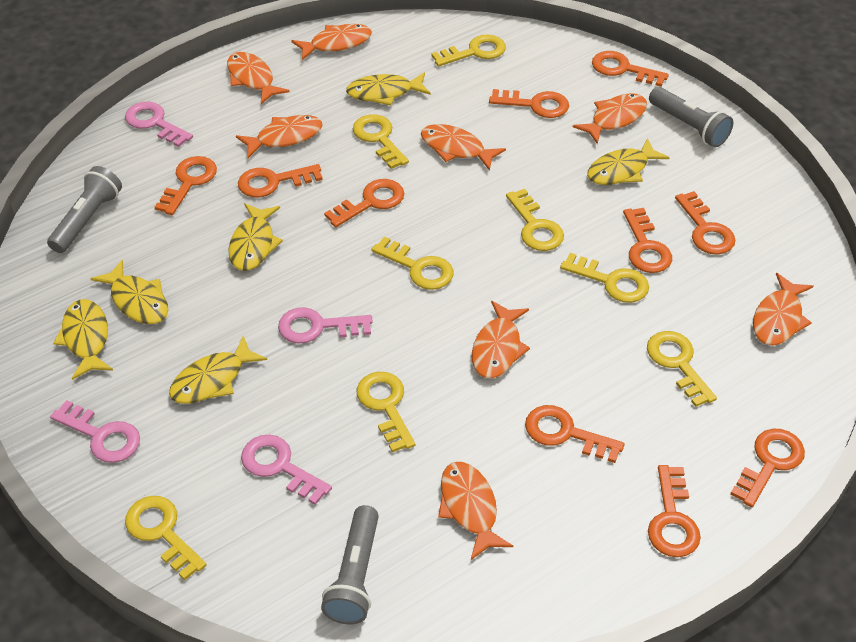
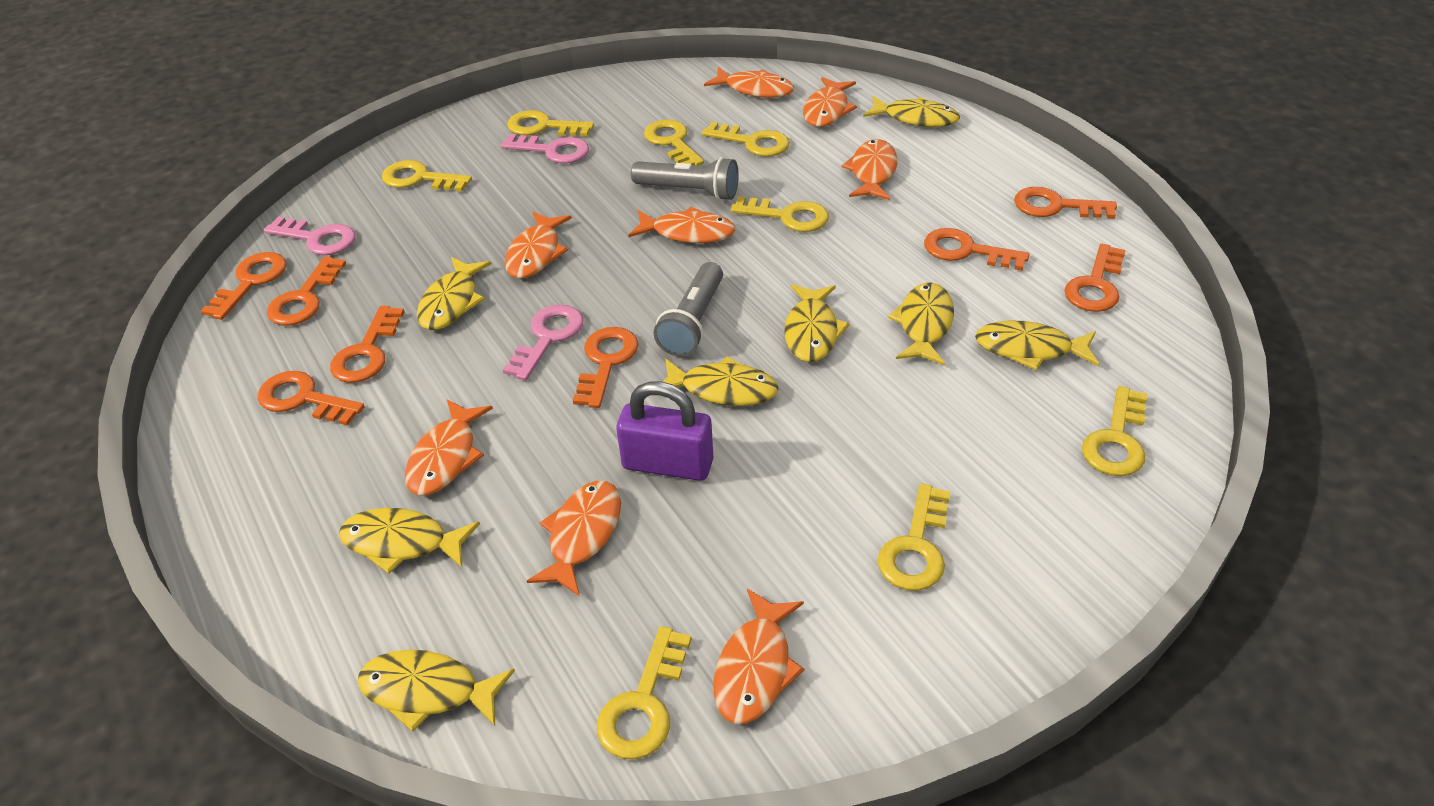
grey flashlight: 3 -> 2
orange key: 10 -> 8
pink key: 4 -> 3
purple padlock: 0 -> 1
yellow fish: 6 -> 8

